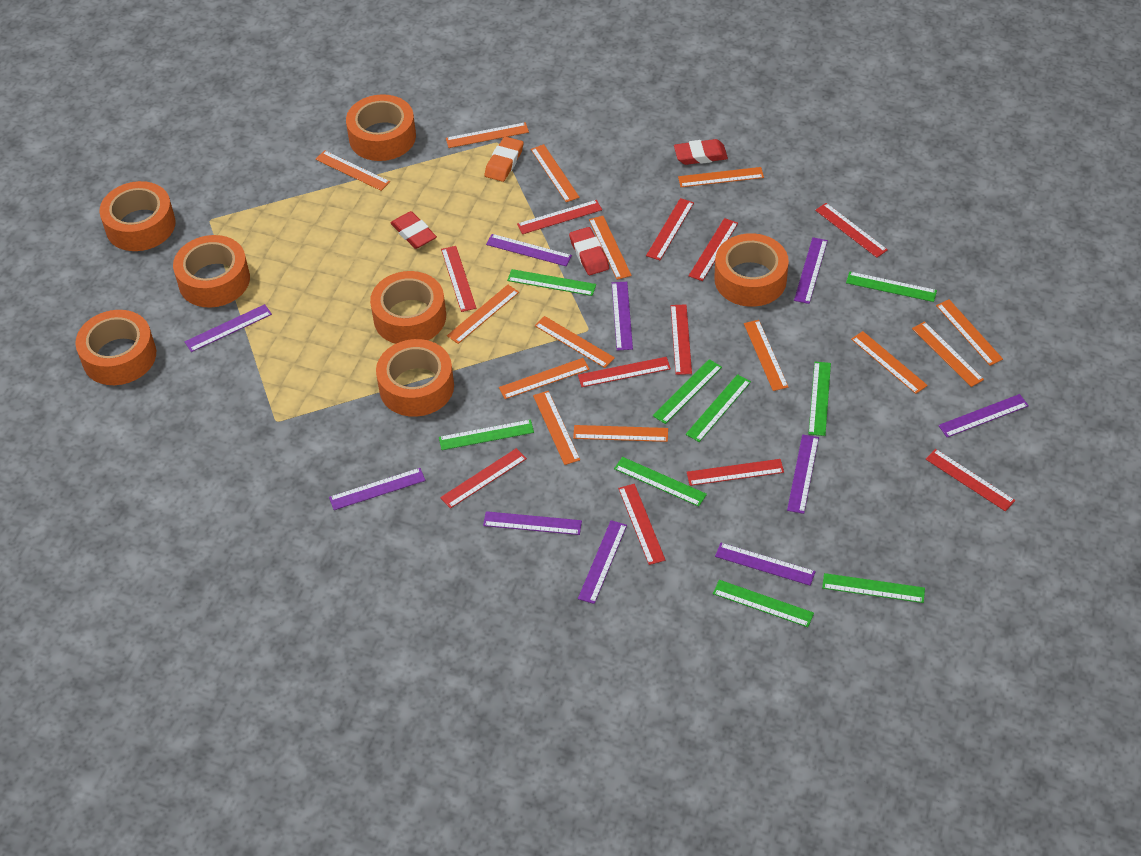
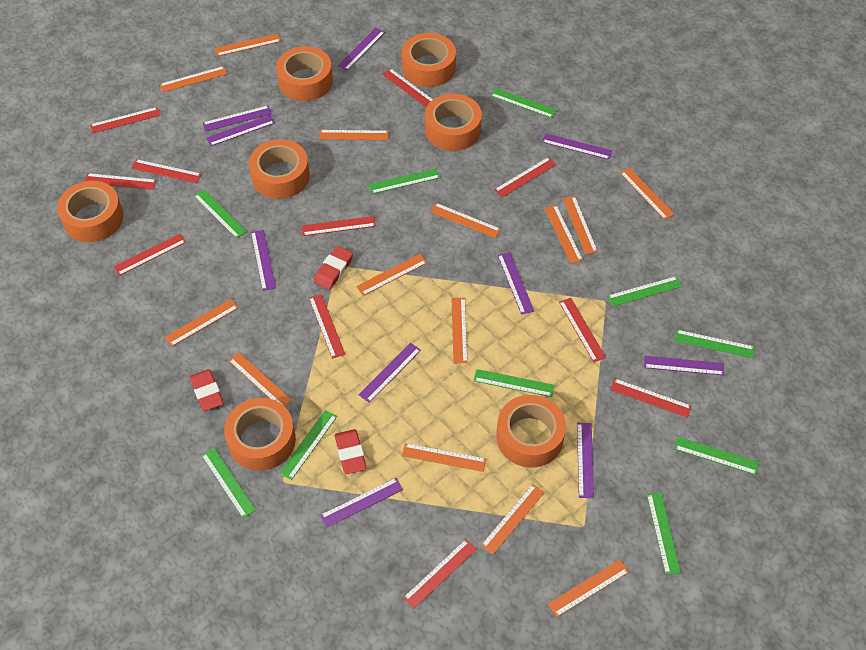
green ruler: 9 -> 10
orange eraser: 1 -> 0

